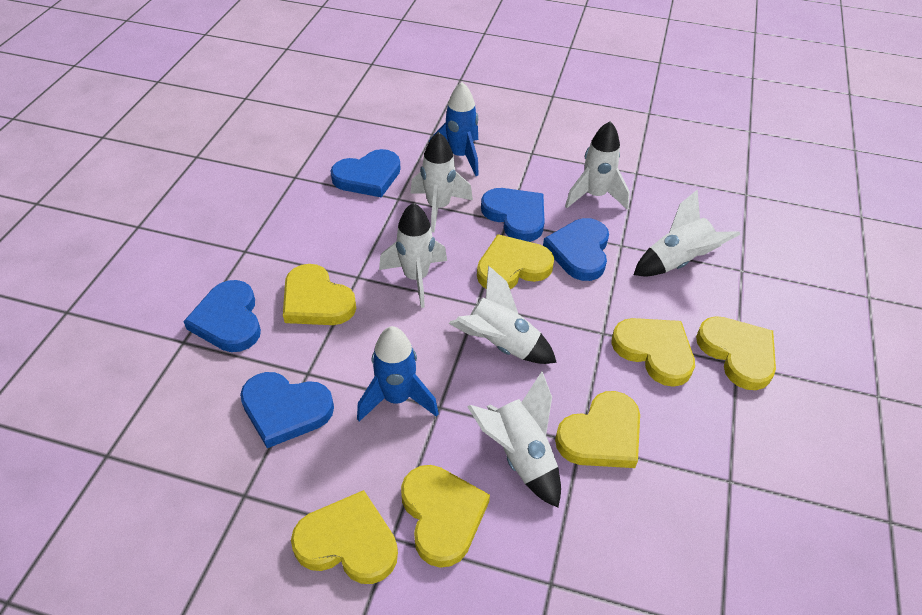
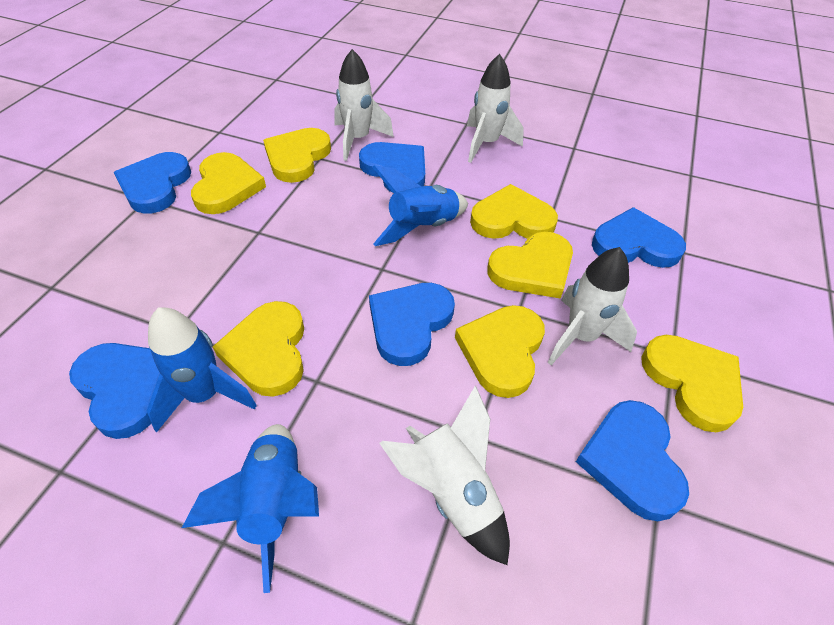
blue heart: 5 -> 6
blue rocket: 2 -> 3
white rocket: 6 -> 4

